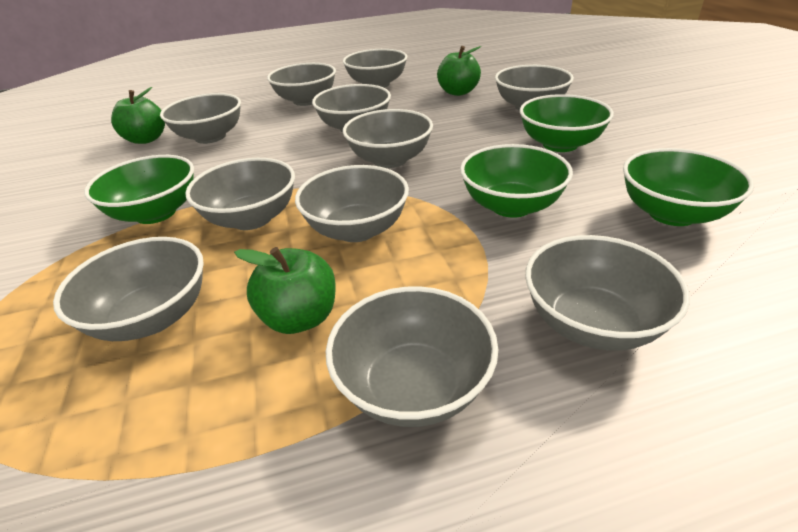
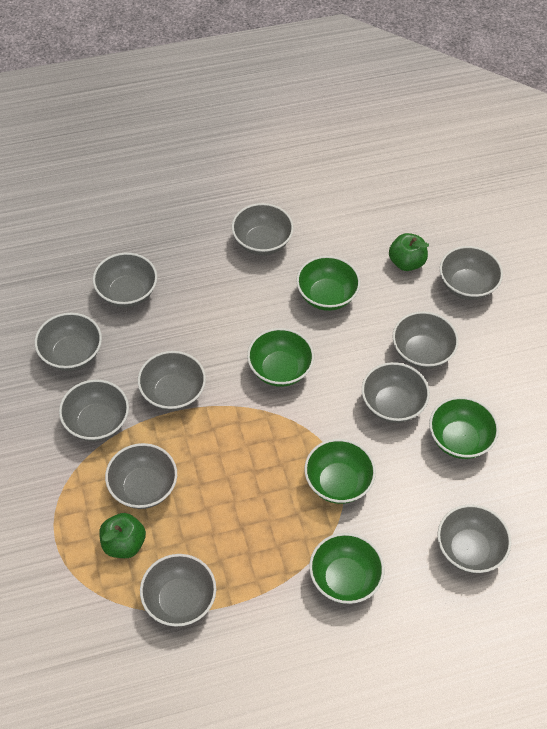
green apple: 3 -> 2
green bowl: 4 -> 5

